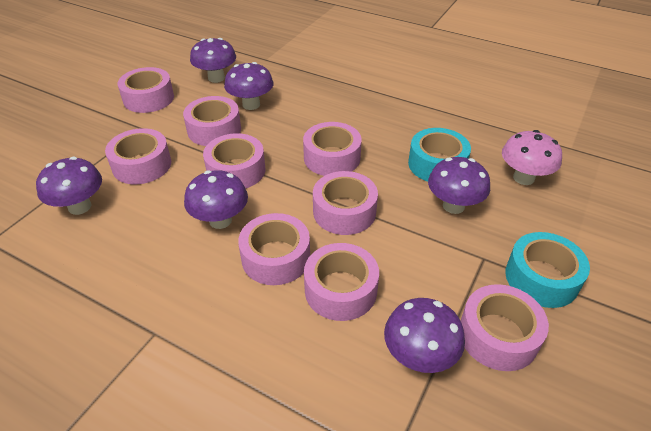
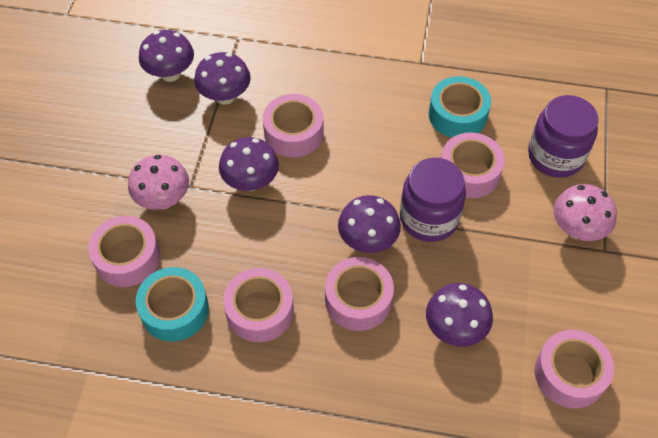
pink mushroom: 1 -> 2
pink tape: 9 -> 6
purple jar: 0 -> 2
purple mushroom: 6 -> 5

